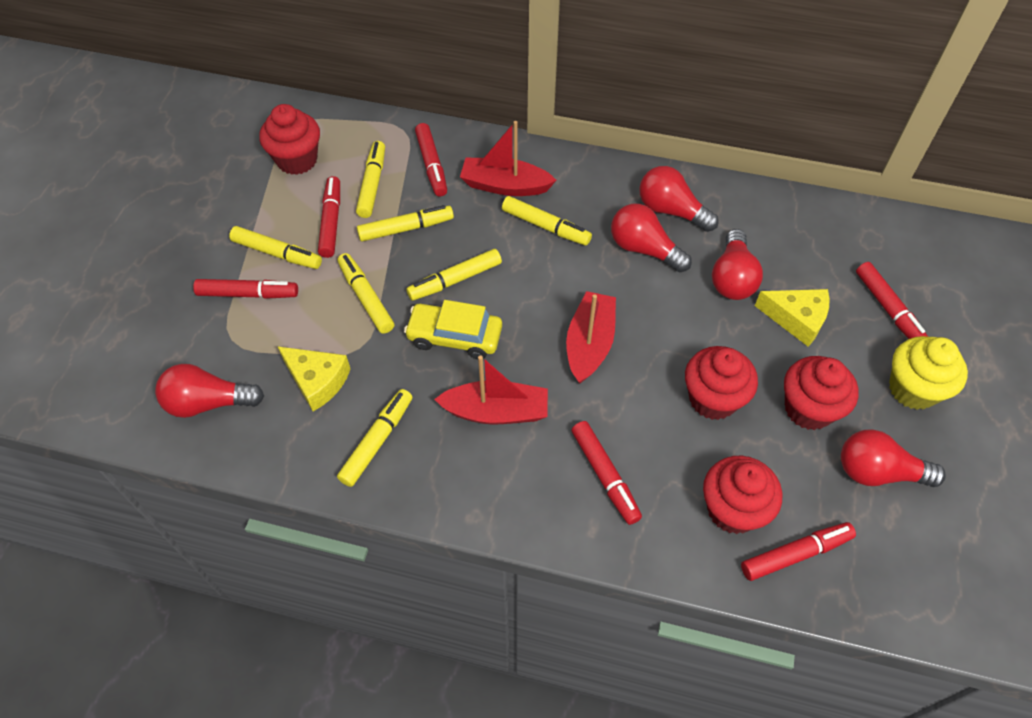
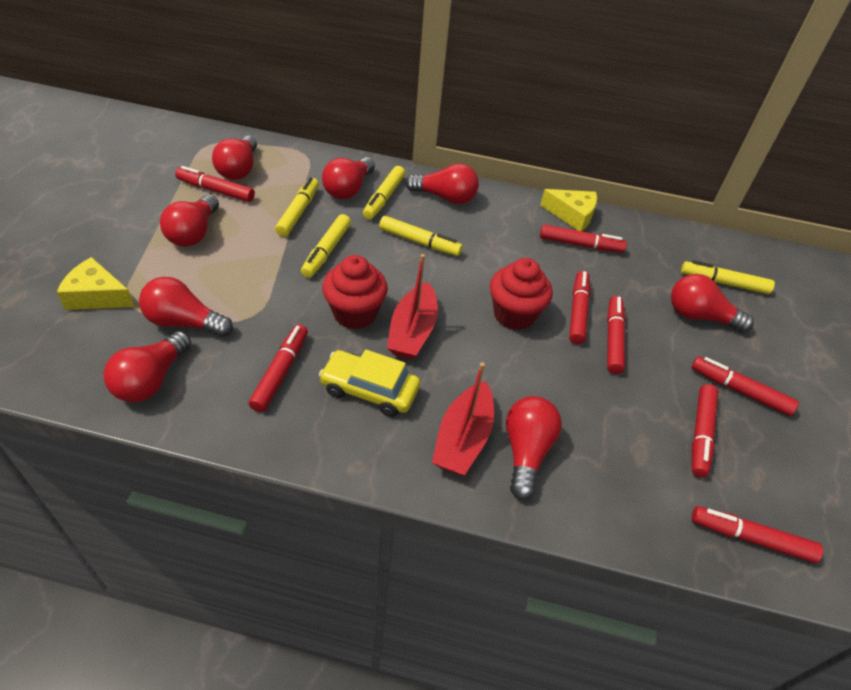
red boat: 3 -> 2
red cupcake: 4 -> 2
red light bulb: 5 -> 8
red marker: 6 -> 8
yellow cupcake: 1 -> 0
yellow marker: 7 -> 5

